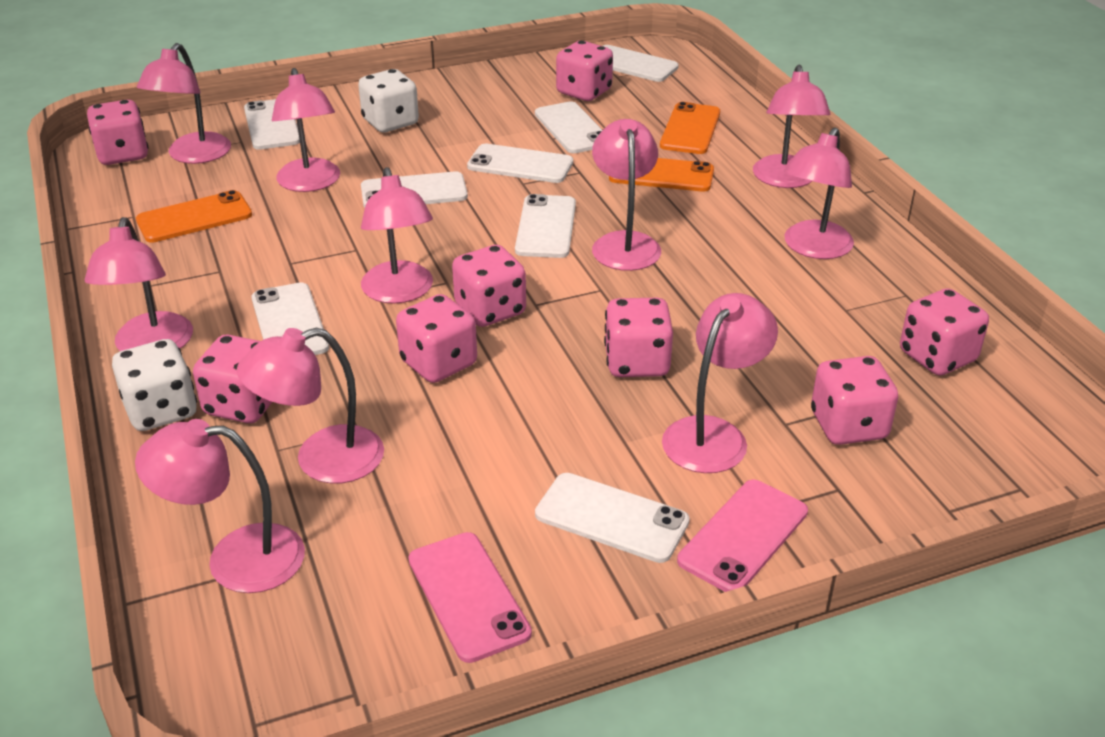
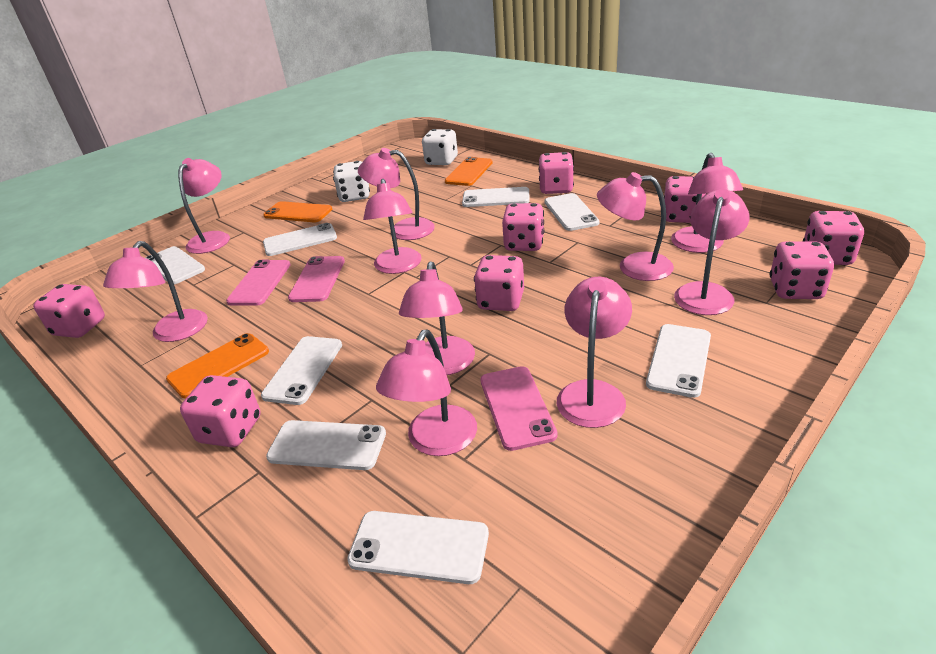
pink phone: 2 -> 3

